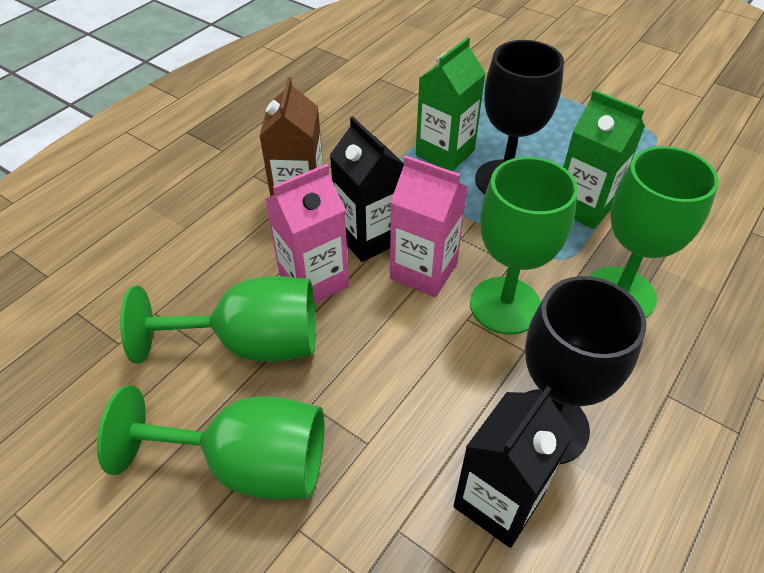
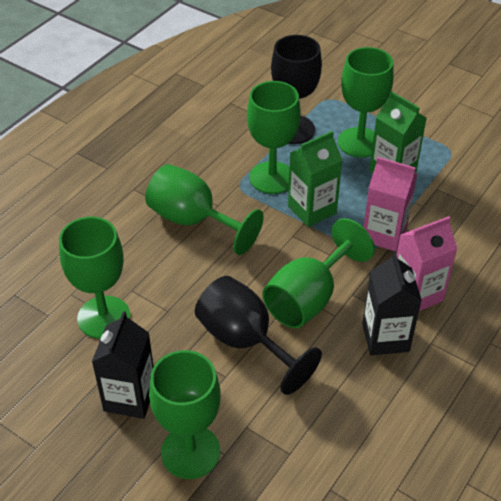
brown carton: 1 -> 0
green goblet: 4 -> 6

